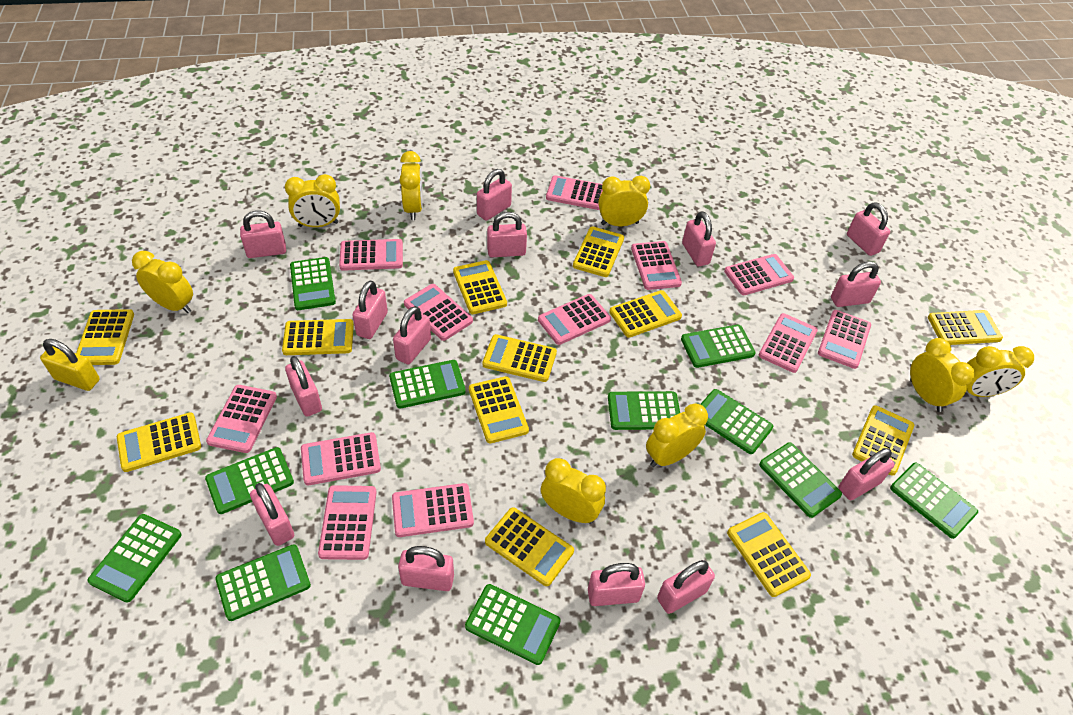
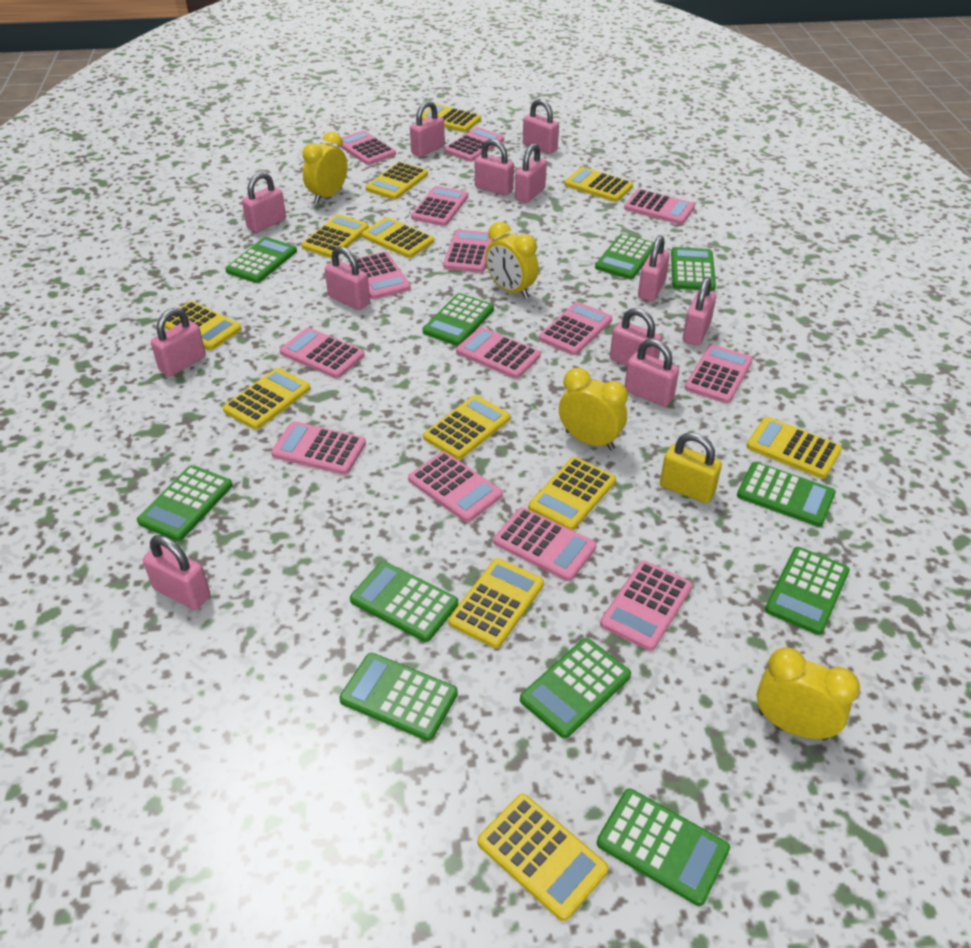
pink calculator: 12 -> 14
pink padlock: 14 -> 12
yellow clock: 8 -> 4

